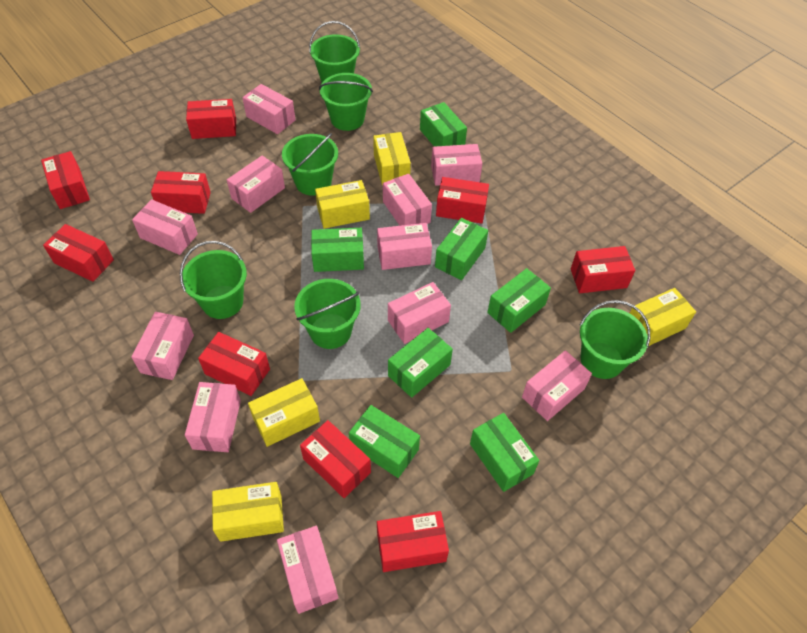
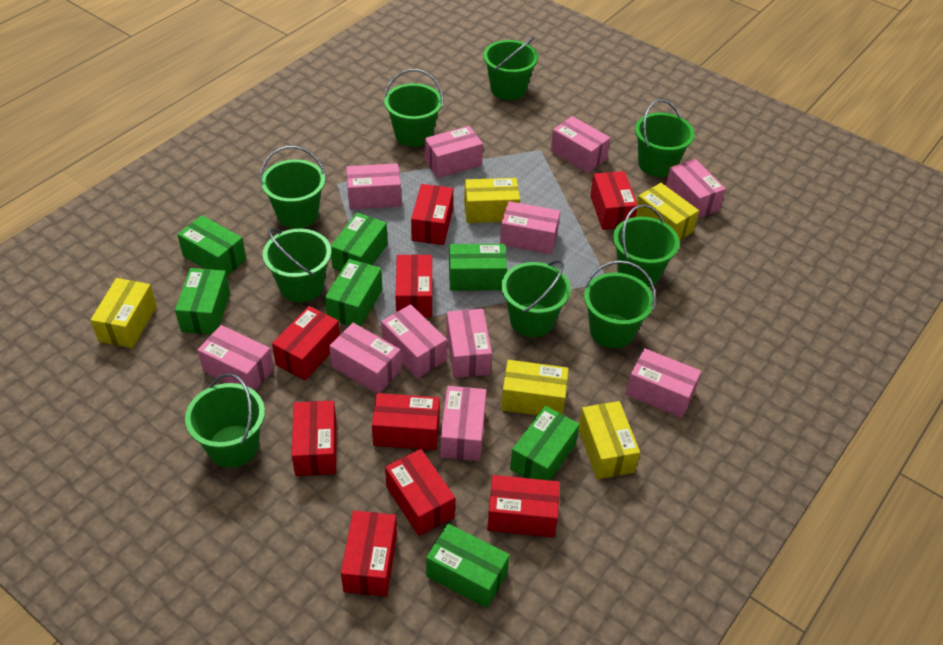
green bucket: 6 -> 9

